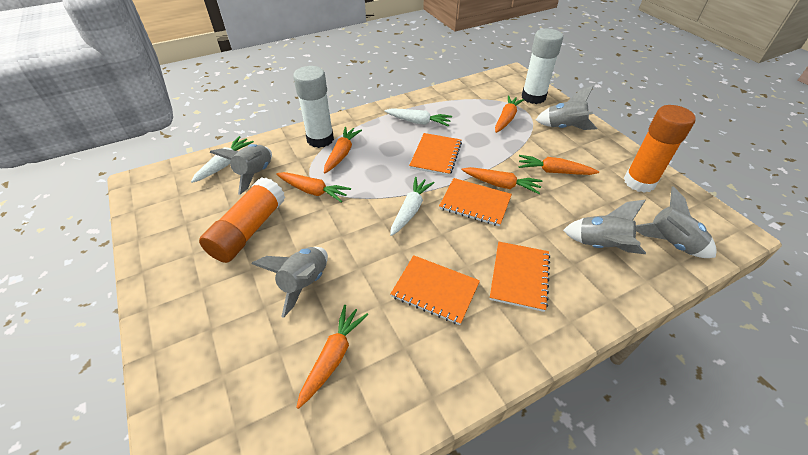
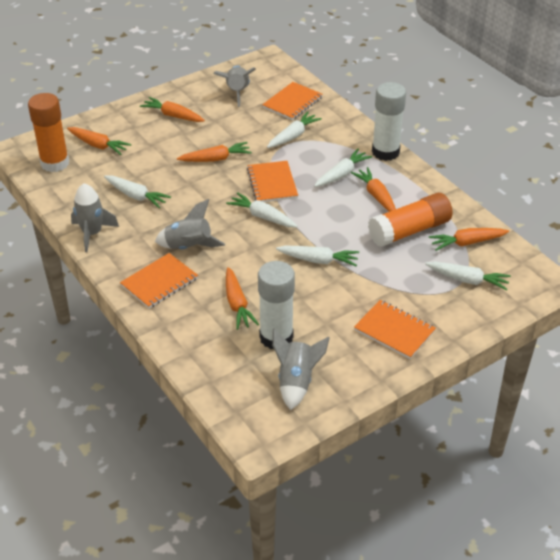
grey rocket: 5 -> 4
white carrot: 3 -> 6

